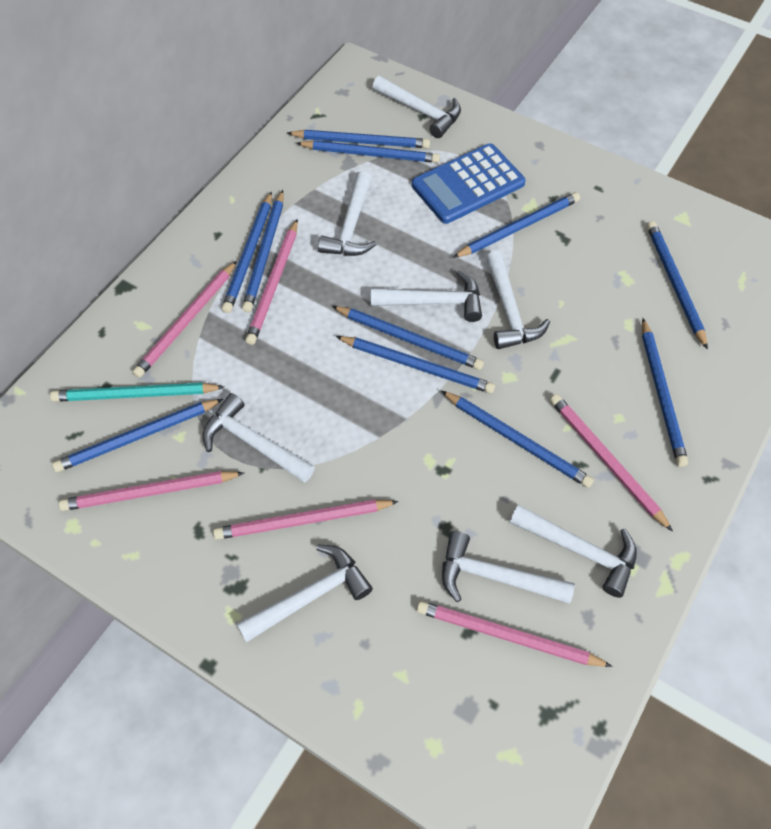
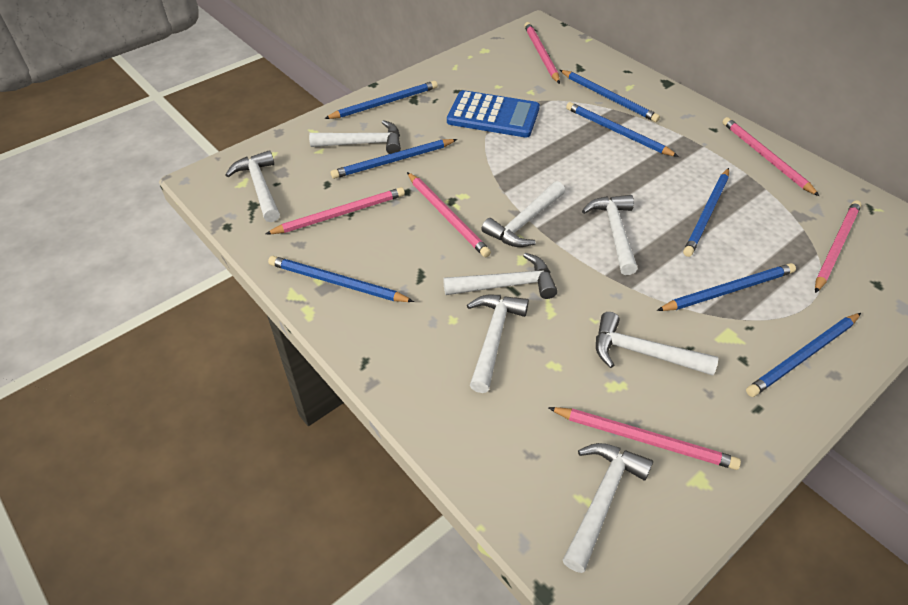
blue pencil: 11 -> 8
turquoise pencil: 1 -> 0

